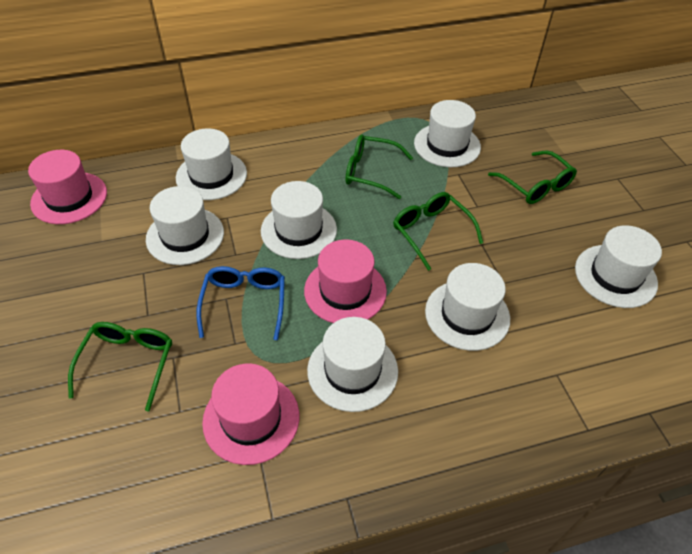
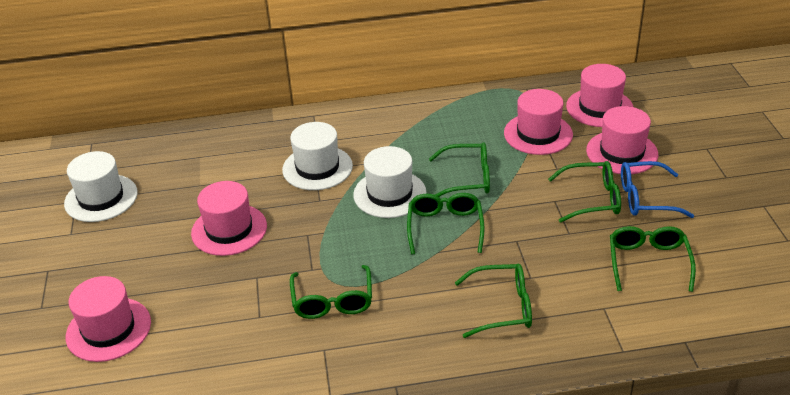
green glasses: 4 -> 6
pink hat: 3 -> 5
white hat: 7 -> 3

